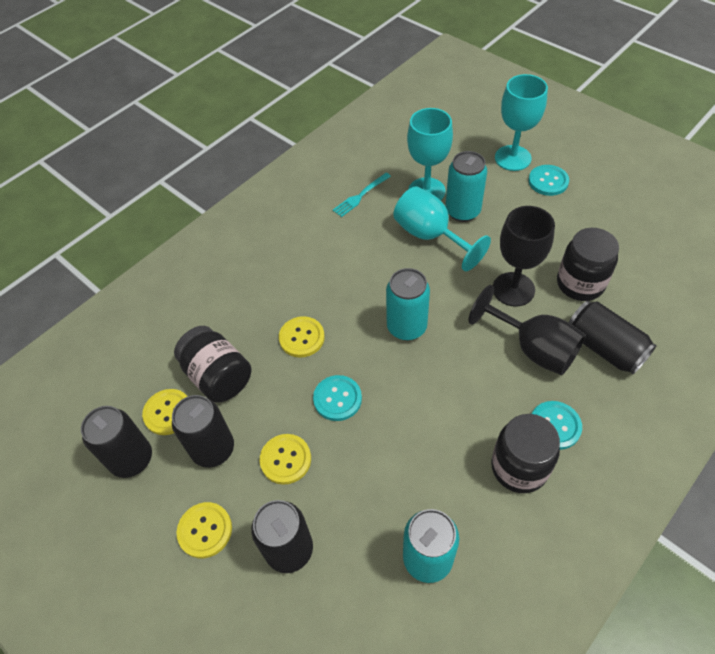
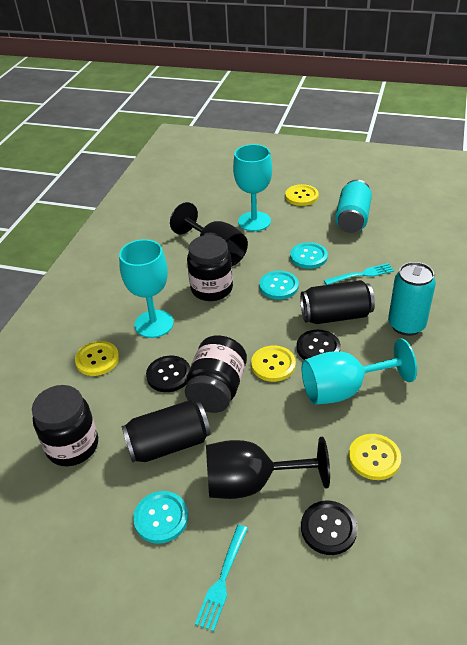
black button: 0 -> 3
black can: 4 -> 2
turquoise can: 3 -> 2
turquoise fork: 1 -> 2

